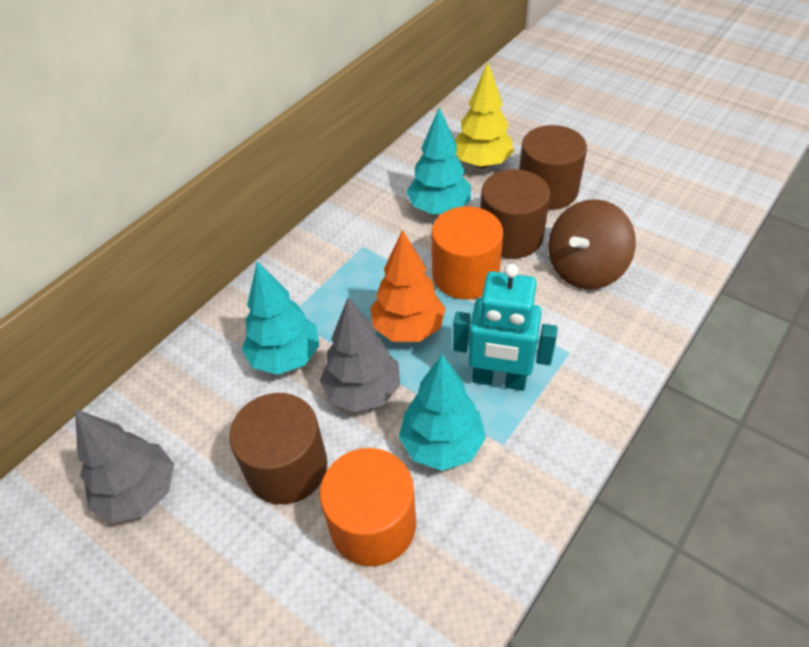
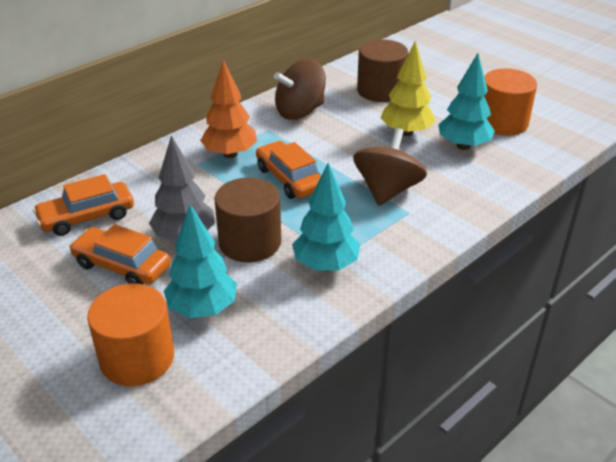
brown cylinder: 3 -> 2
brown spinning top: 1 -> 2
grey tree: 2 -> 1
orange car: 0 -> 3
turquoise robot: 1 -> 0

